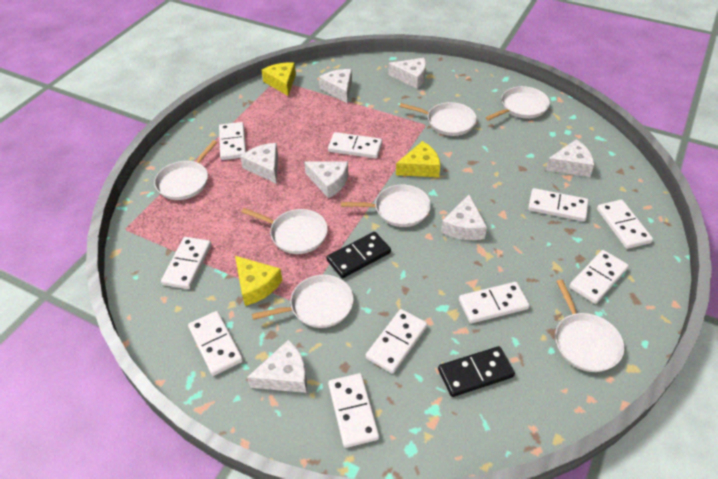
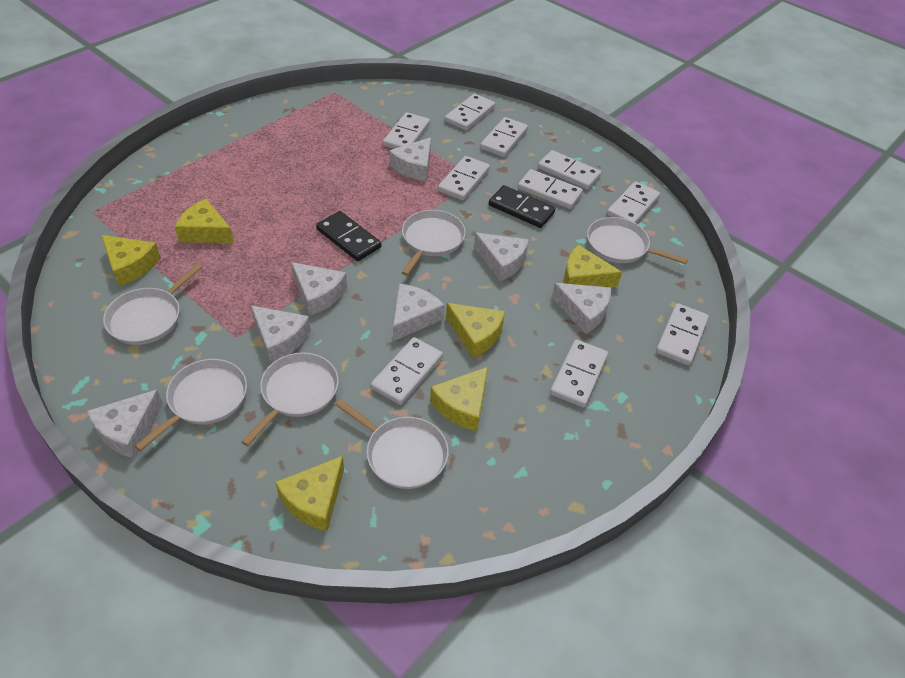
white pan: 7 -> 6
yellow cheese: 3 -> 6

